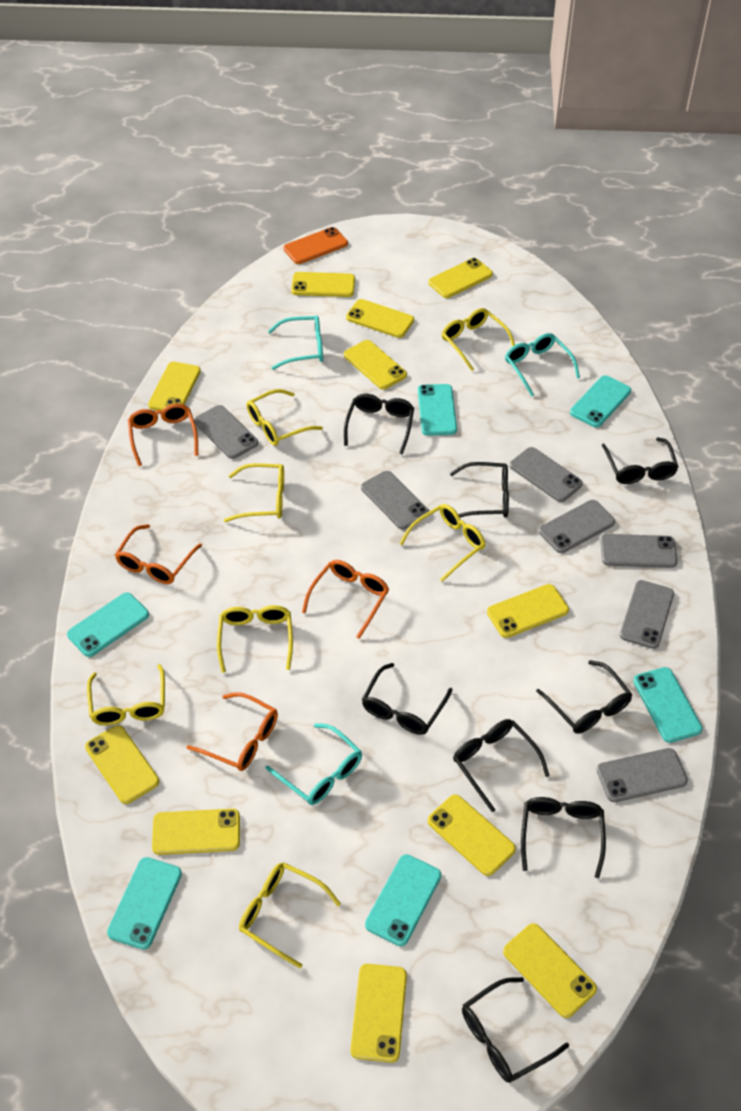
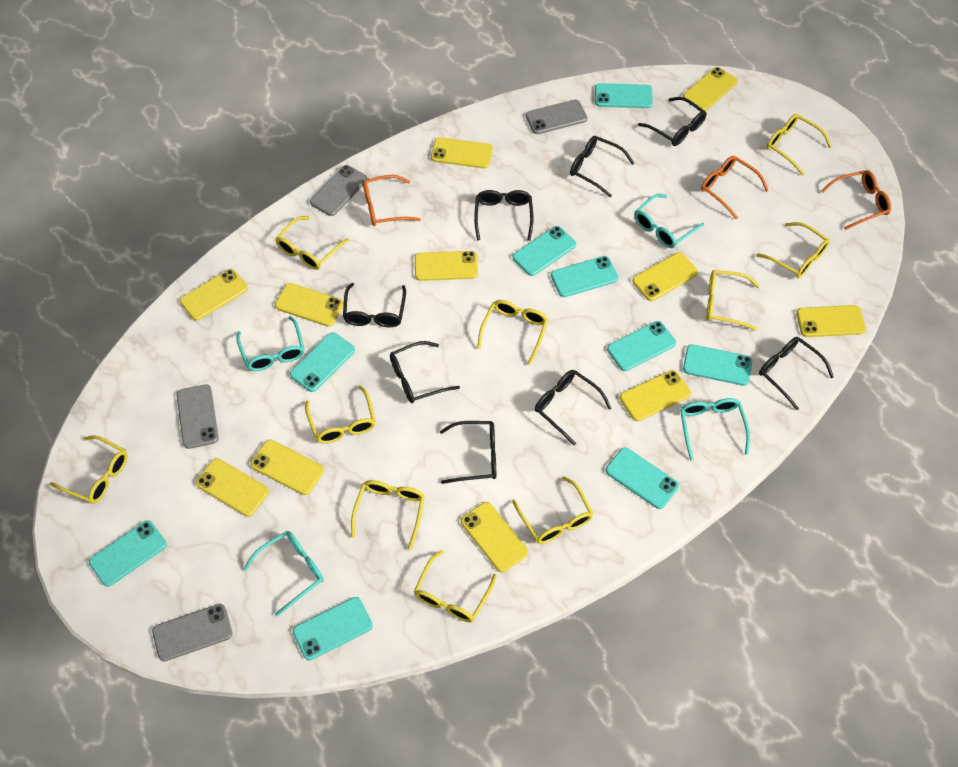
grey phone: 7 -> 4
orange glasses: 4 -> 3
orange phone: 1 -> 0
turquoise glasses: 3 -> 4
turquoise phone: 6 -> 9
yellow glasses: 7 -> 10

